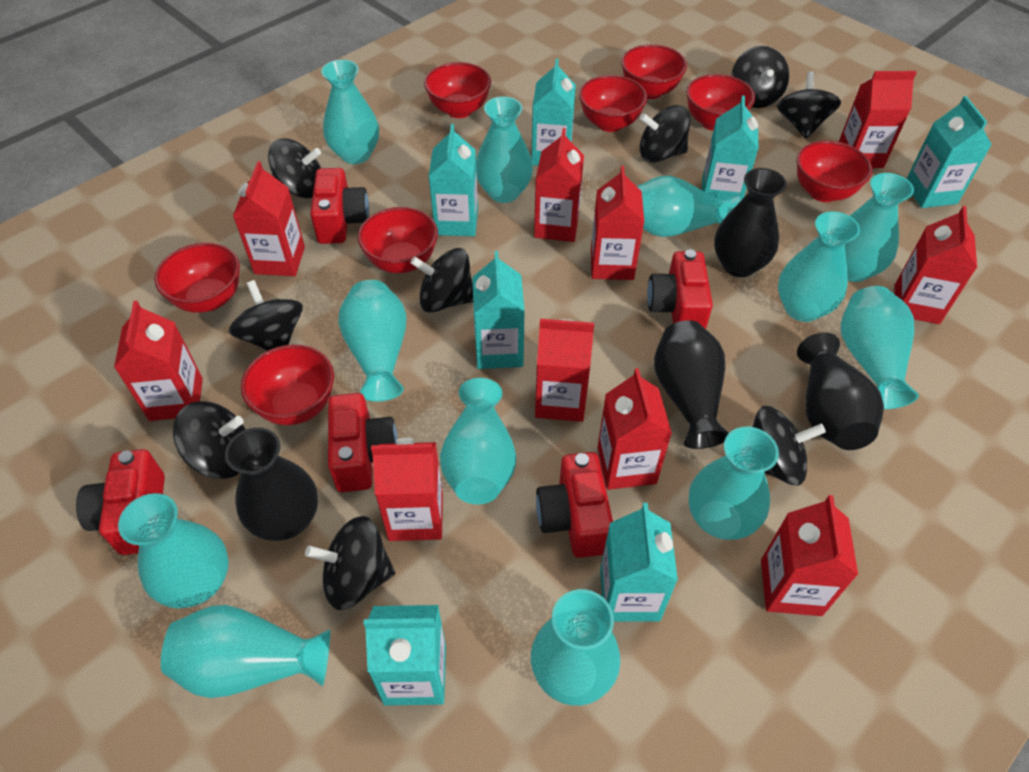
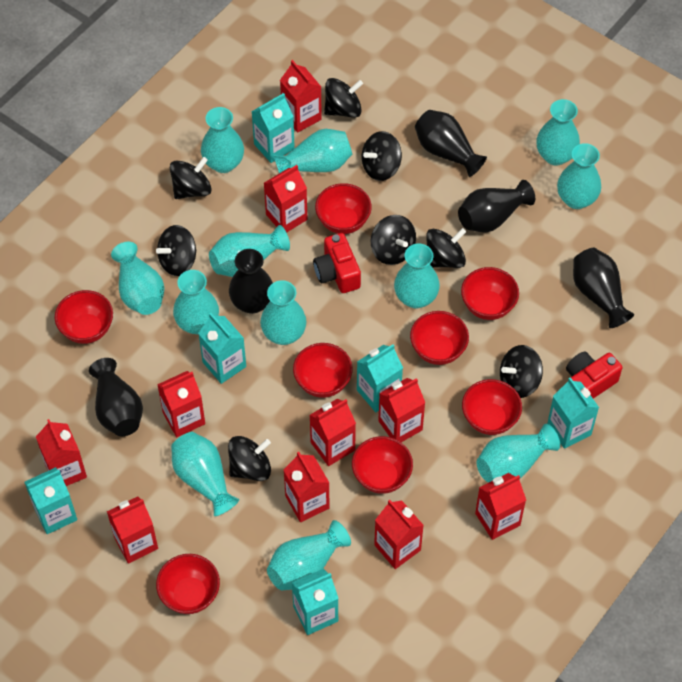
black spinning top: 9 -> 8
black vase: 4 -> 5
red camera: 5 -> 2
turquoise carton: 7 -> 6

